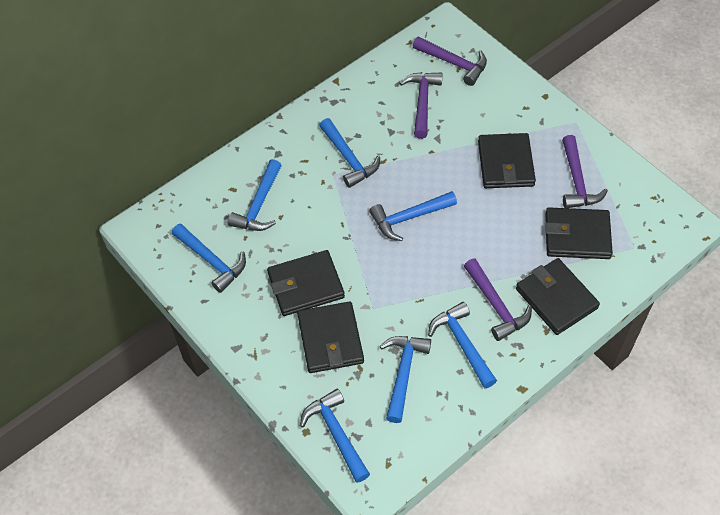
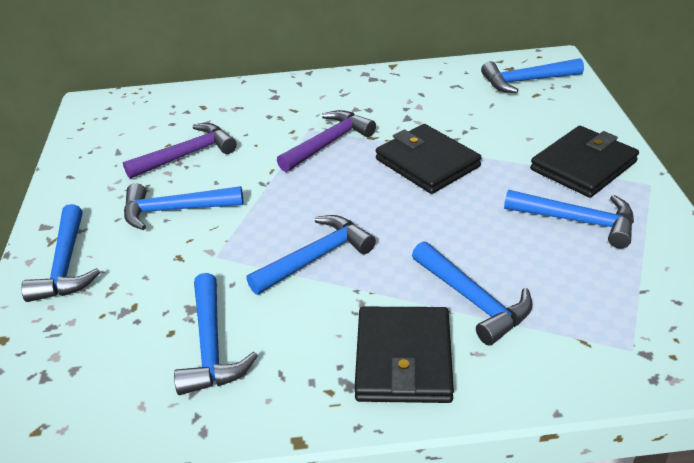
black wallet: 5 -> 3
purple hammer: 4 -> 2

